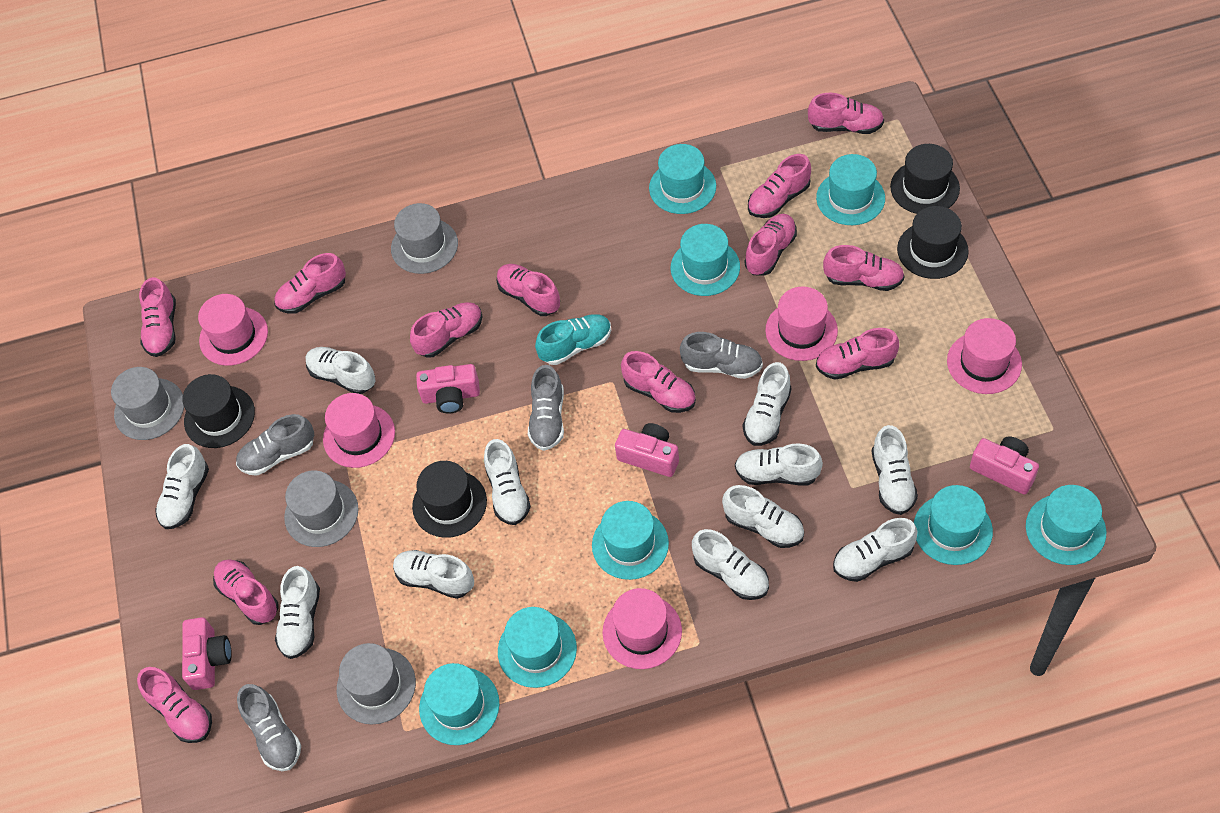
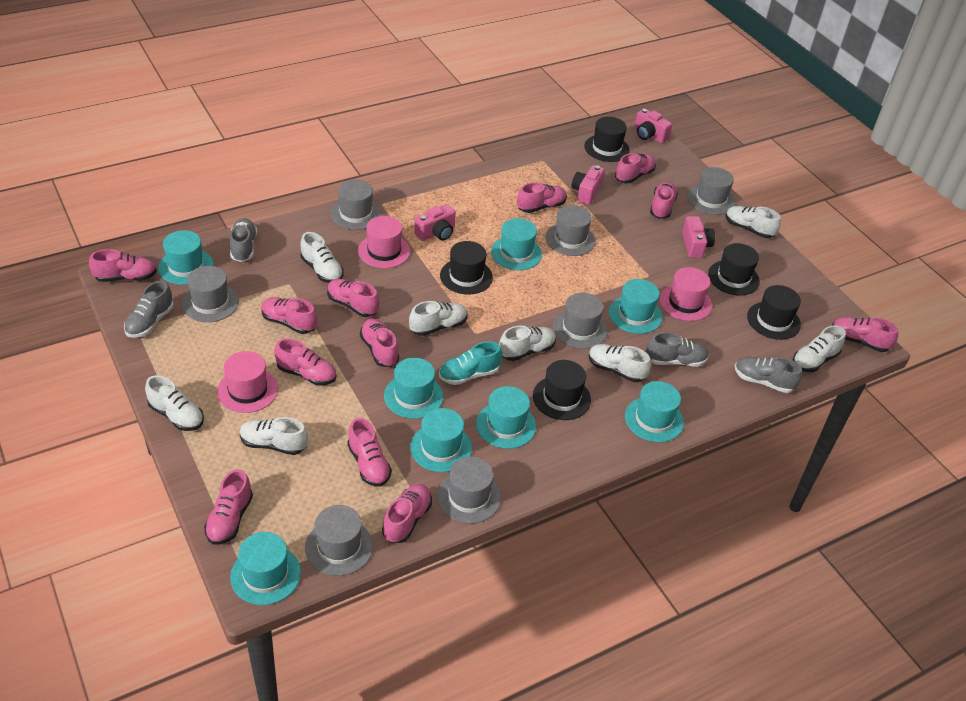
black hat: 4 -> 5
grey hat: 4 -> 7
pink hat: 5 -> 3
white shoe: 11 -> 8

